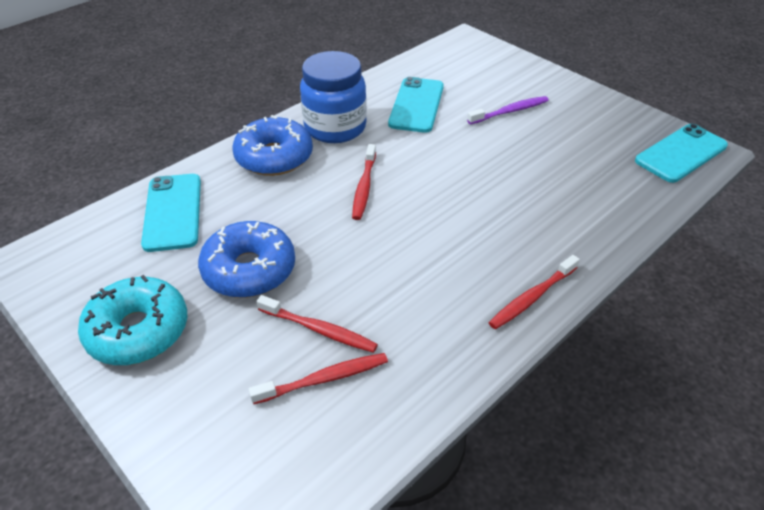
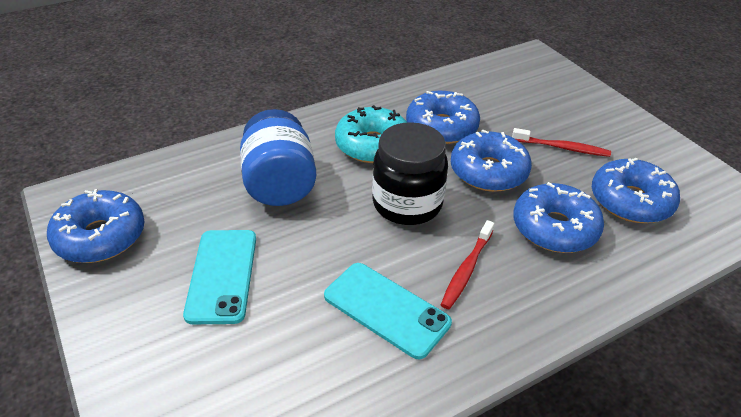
black jar: 0 -> 1
blue donut: 2 -> 5
purple toothbrush: 1 -> 0
red toothbrush: 4 -> 2
turquoise phone: 3 -> 2

